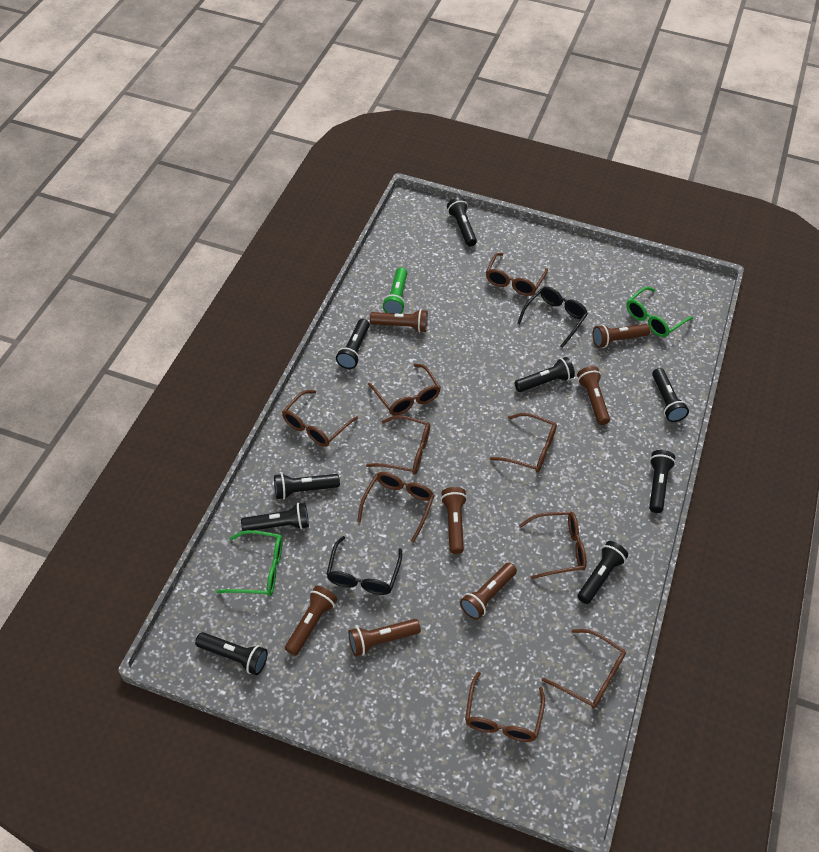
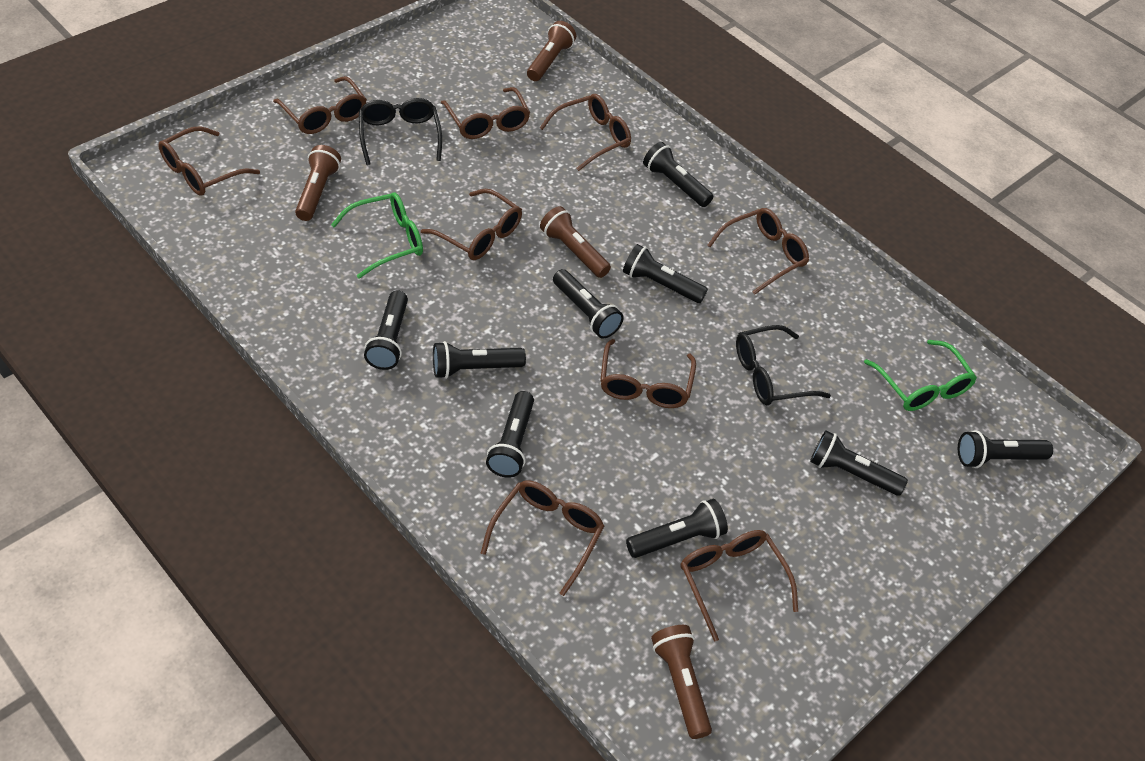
brown flashlight: 7 -> 4
green flashlight: 1 -> 0

